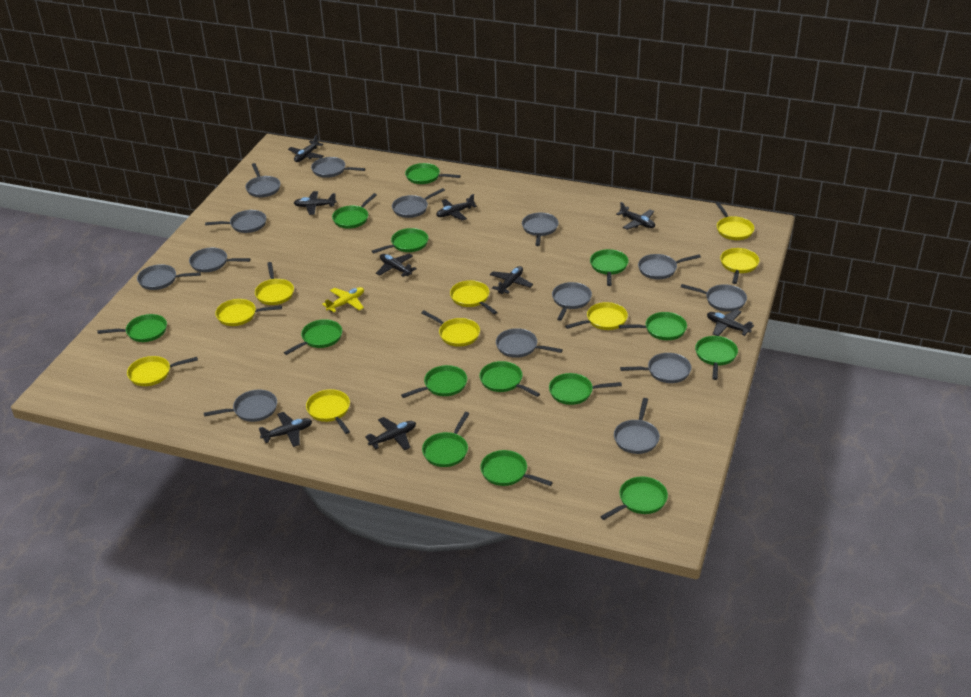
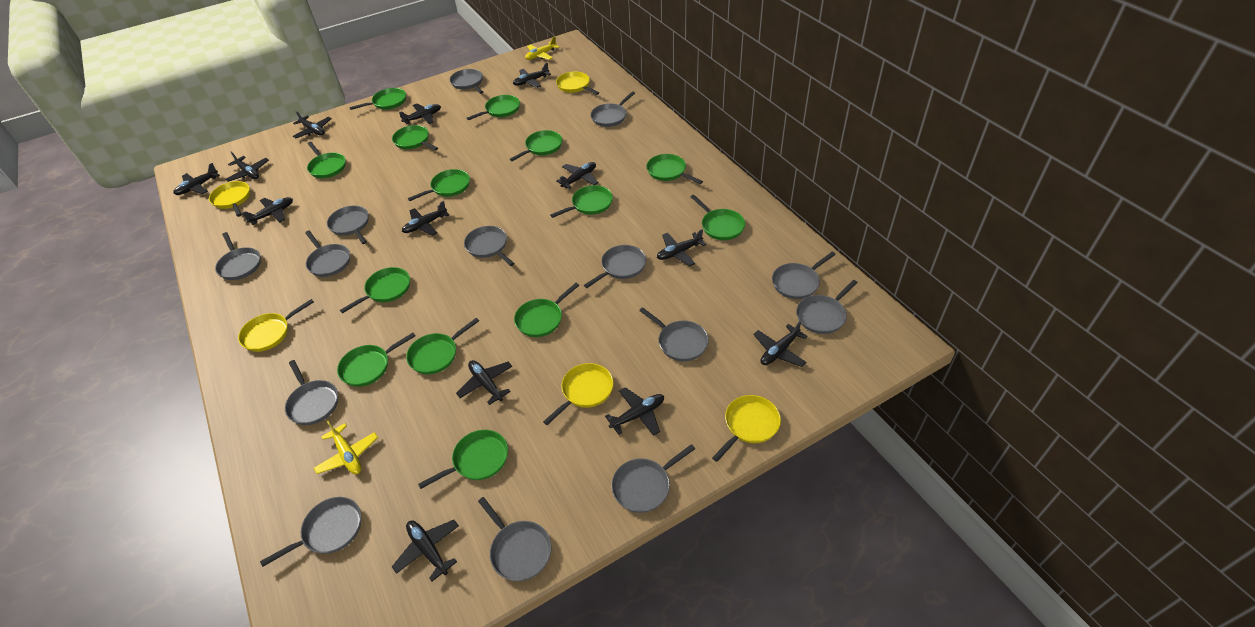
black plane: 9 -> 13
yellow pan: 9 -> 5
yellow plane: 1 -> 2

